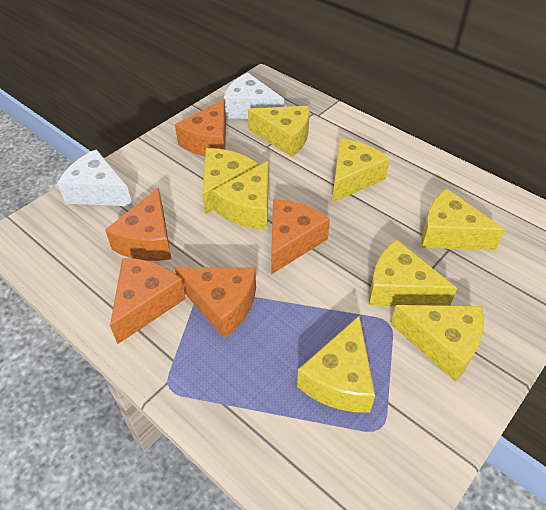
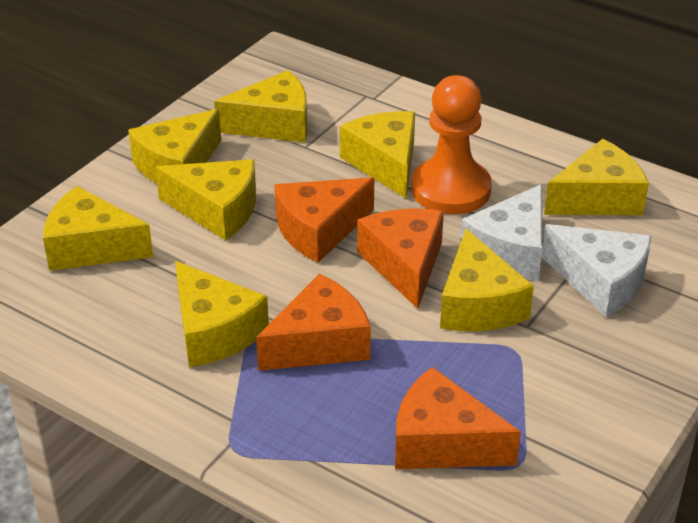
orange cheese: 5 -> 4
orange pawn: 0 -> 1

